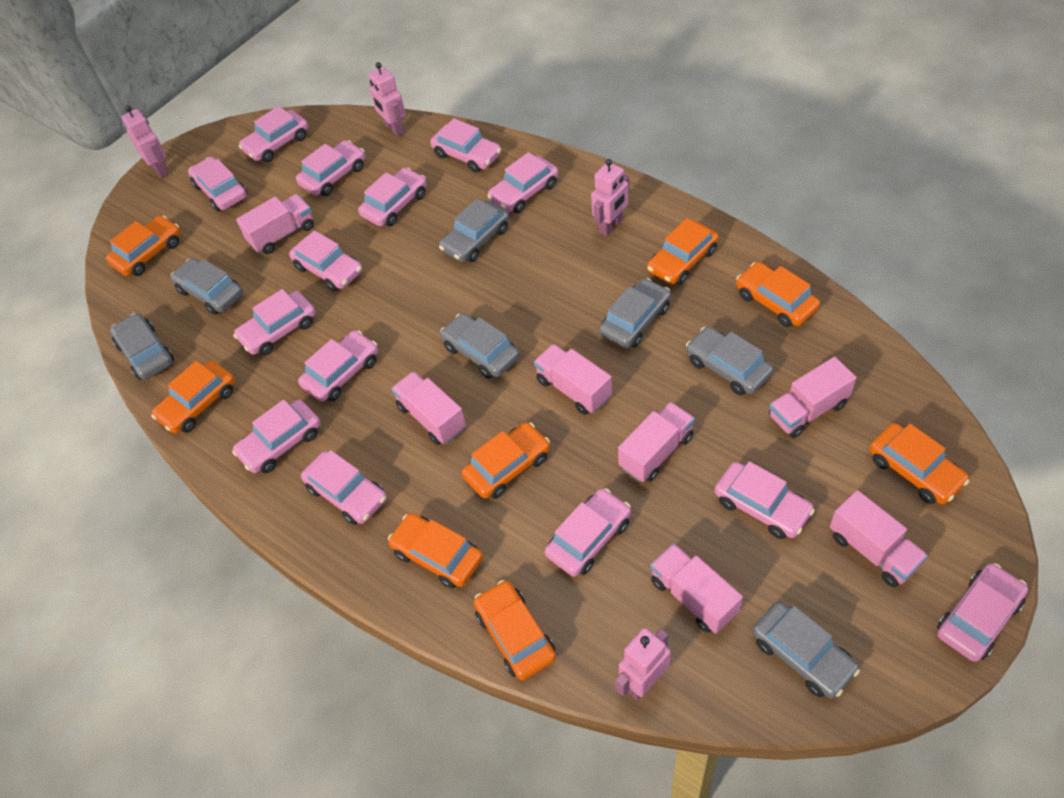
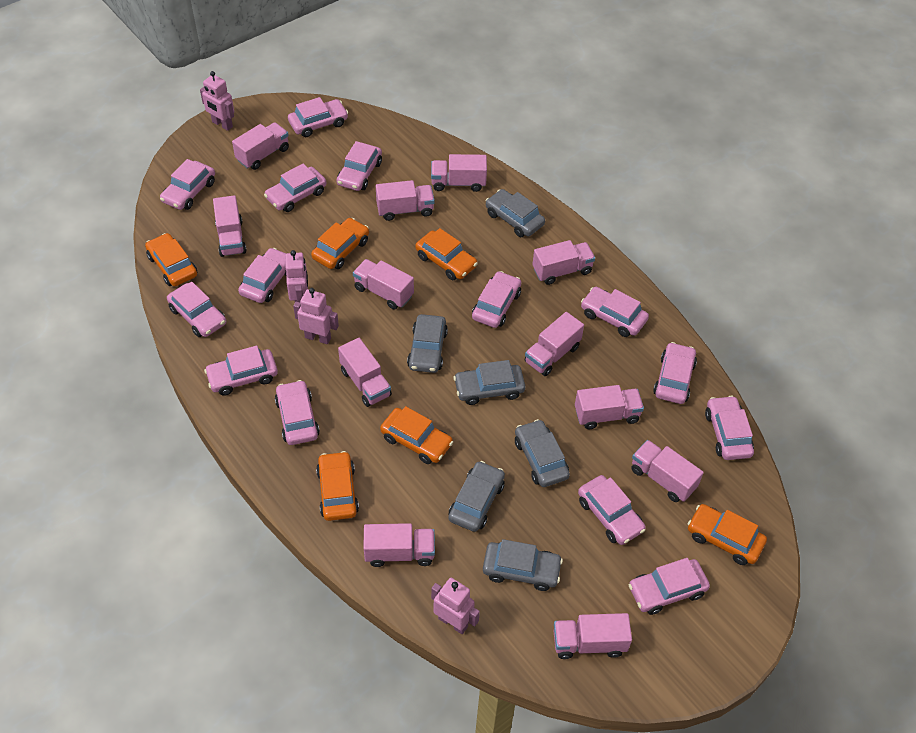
grey car: 7 -> 6
orange car: 8 -> 6
pink truck: 7 -> 12

